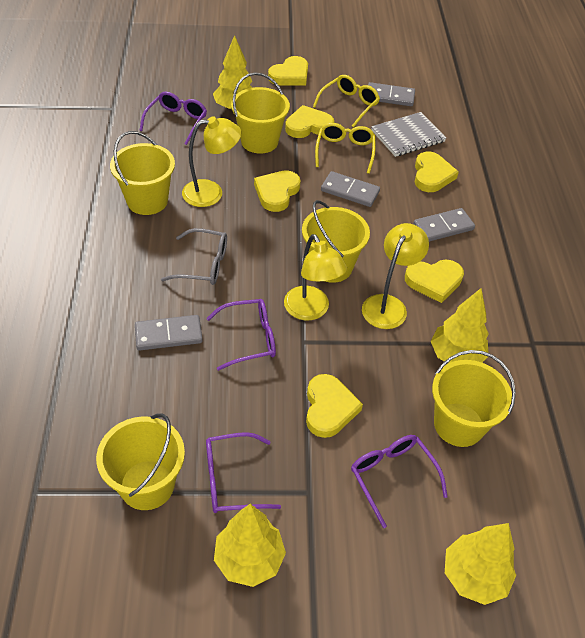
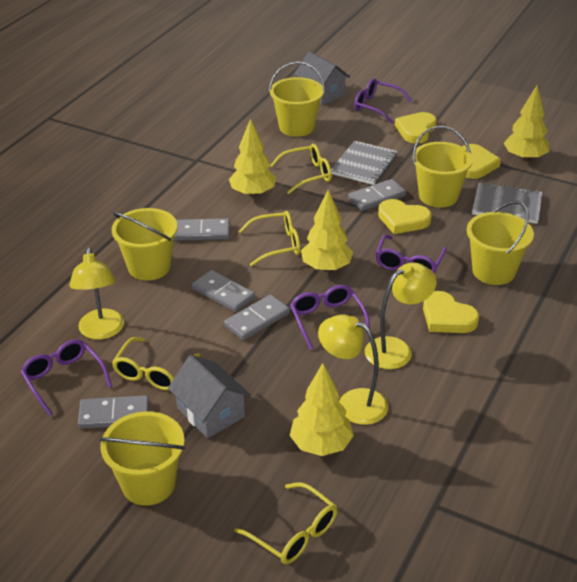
grey domino: 4 -> 5
grey glasses: 1 -> 0
grey house: 0 -> 2
grey notebook: 1 -> 2
yellow glasses: 2 -> 4
yellow heart: 6 -> 4

